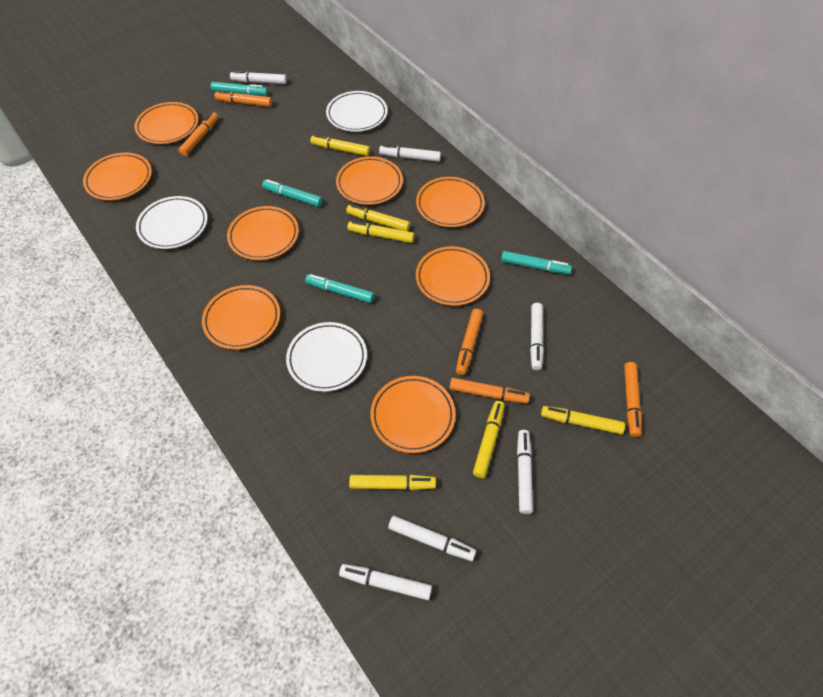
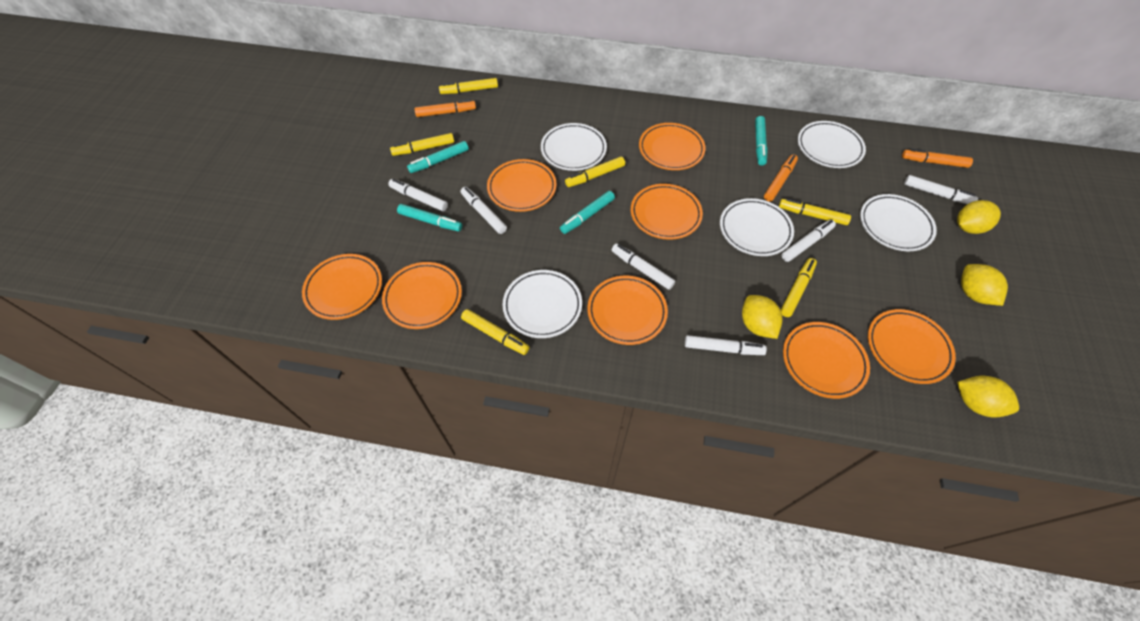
orange marker: 5 -> 3
white plate: 3 -> 5
yellow lemon: 0 -> 4

